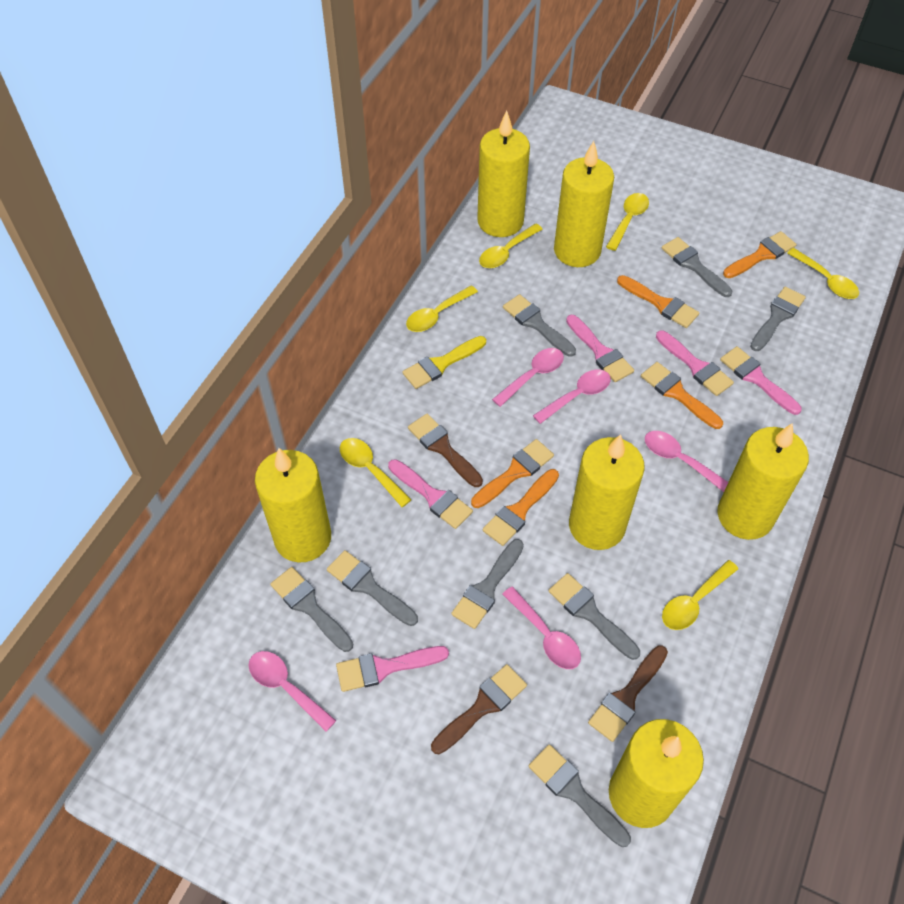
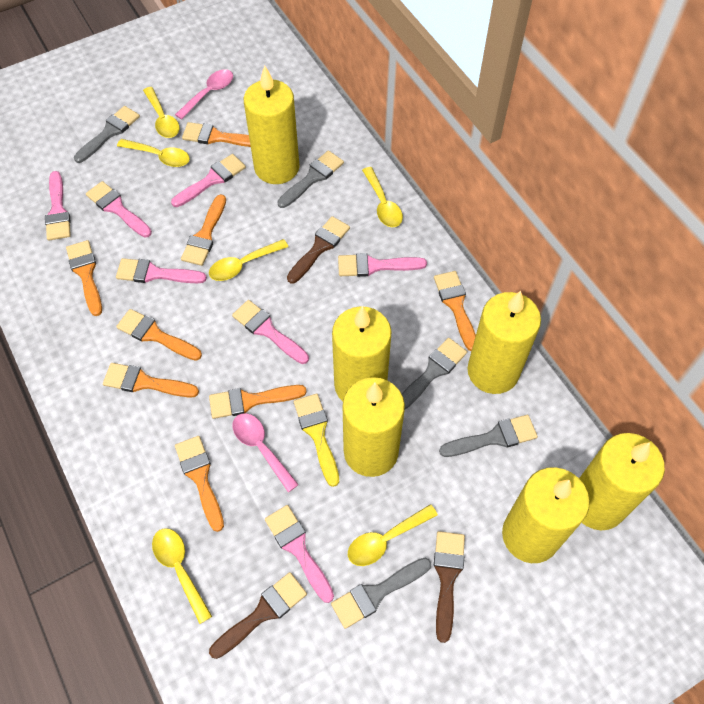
grey brush: 8 -> 5
orange brush: 5 -> 8
pink brush: 5 -> 7
pink spoon: 5 -> 2

